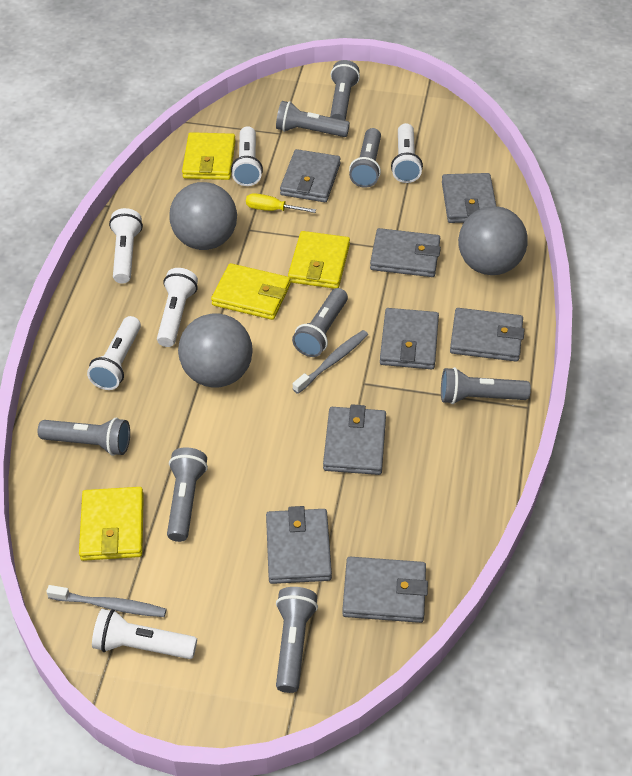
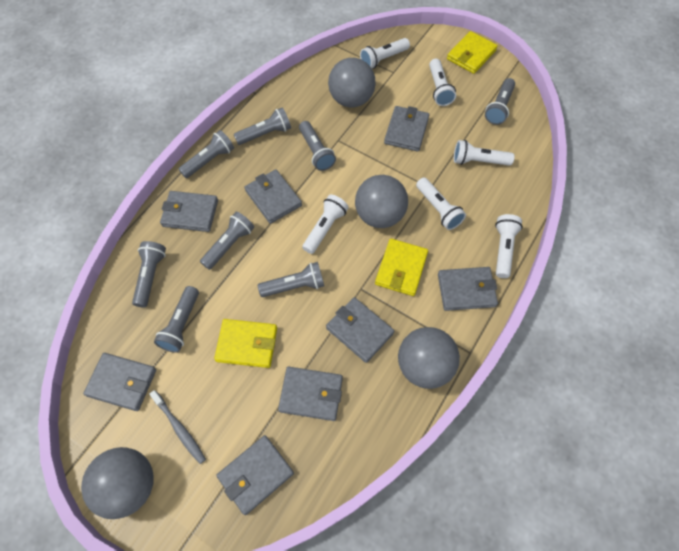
grey ball: 3 -> 4
grey toothbrush: 2 -> 1
yellow screwdriver: 1 -> 0
yellow wallet: 4 -> 3

